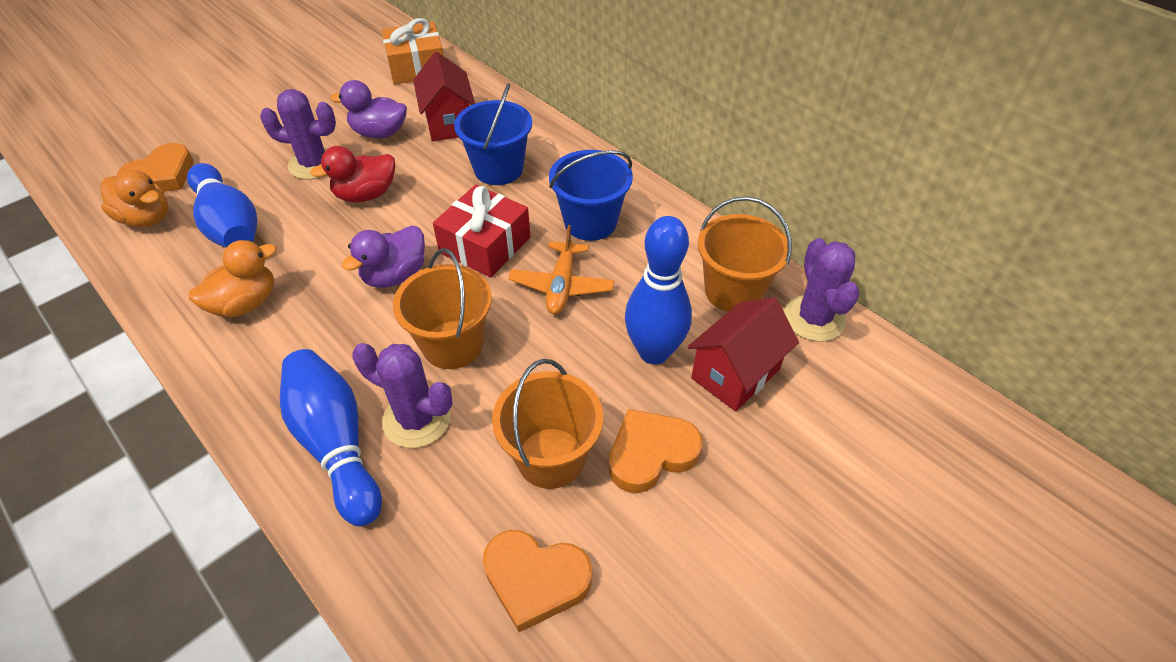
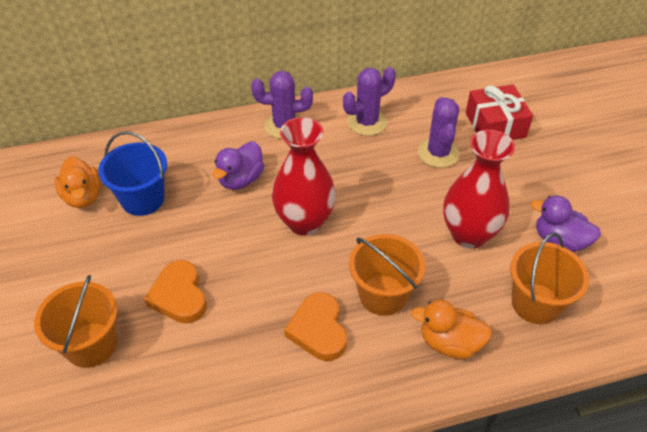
blue bowling pin: 3 -> 0
blue bucket: 2 -> 1
orange gift: 1 -> 0
orange heart: 3 -> 2
orange plane: 1 -> 0
red duck: 1 -> 0
red house: 2 -> 0
red vase: 0 -> 2

